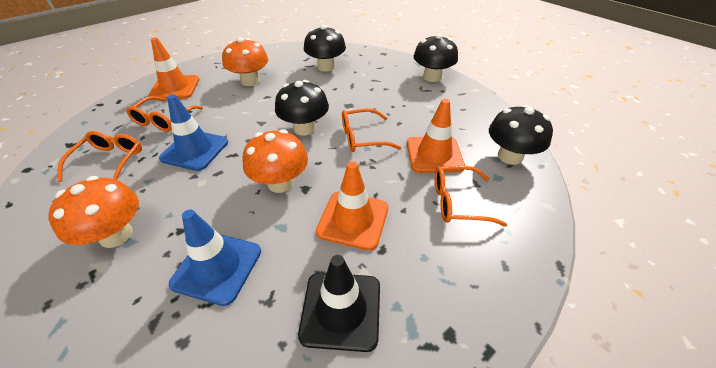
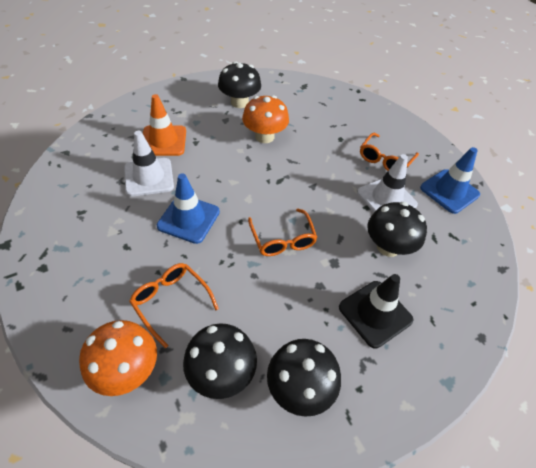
orange glasses: 4 -> 3
orange mushroom: 3 -> 2
orange traffic cone: 3 -> 1
white traffic cone: 0 -> 2

